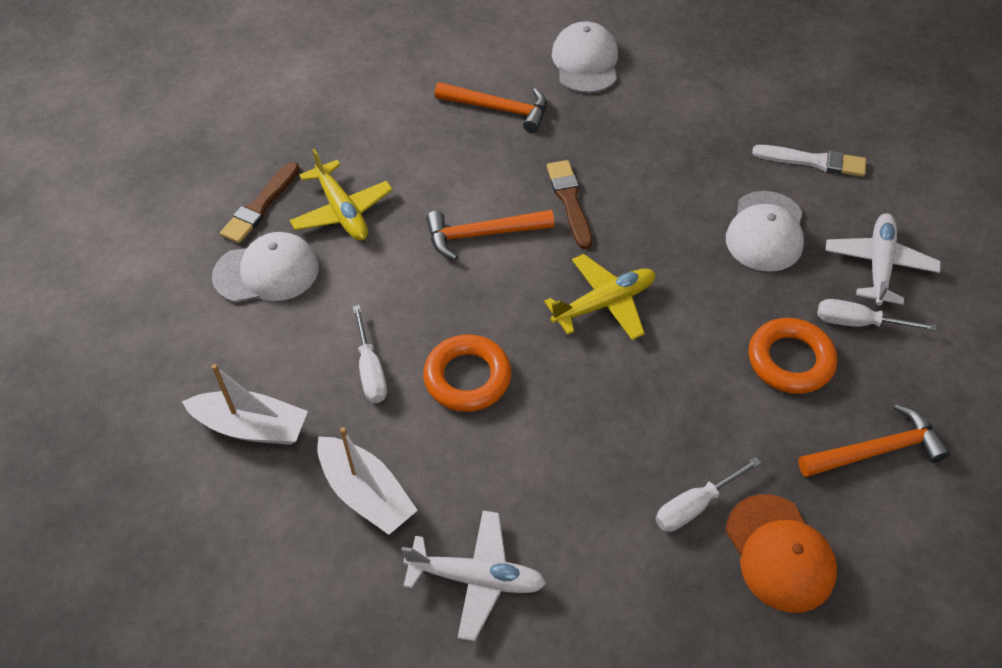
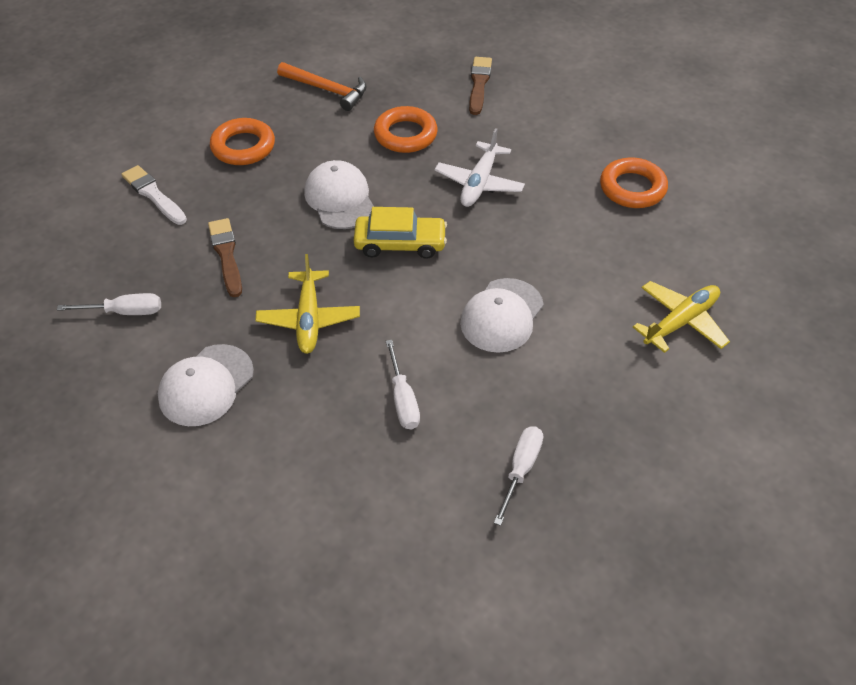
orange cap: 1 -> 0
orange hammer: 3 -> 1
orange ring: 2 -> 3
white boat: 2 -> 0
white plane: 2 -> 1
yellow car: 0 -> 1

